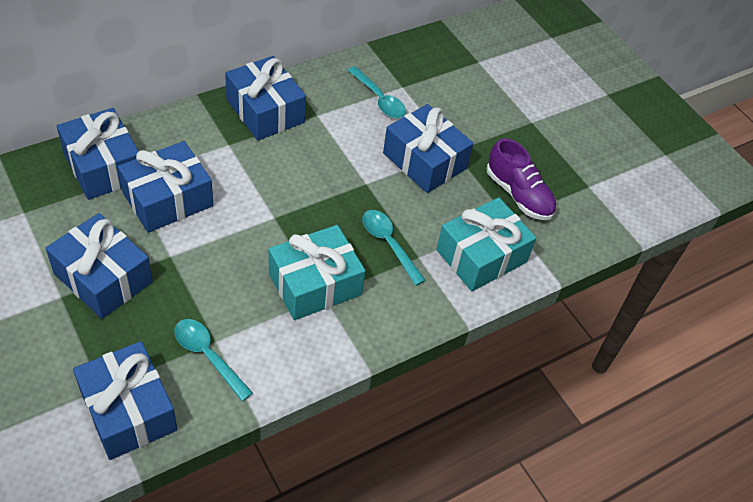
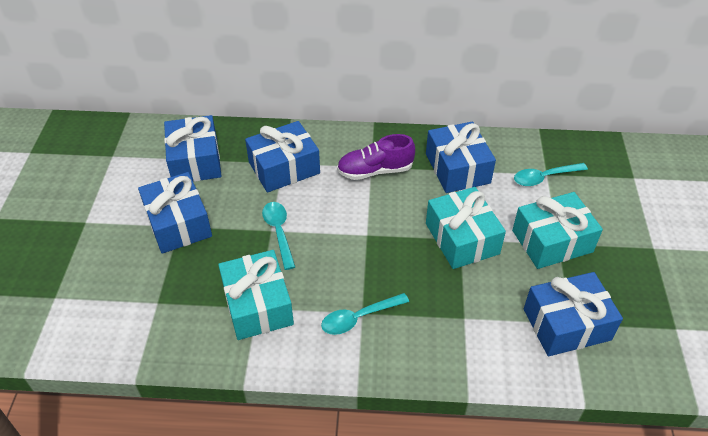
blue gift: 6 -> 5
turquoise gift: 2 -> 3

